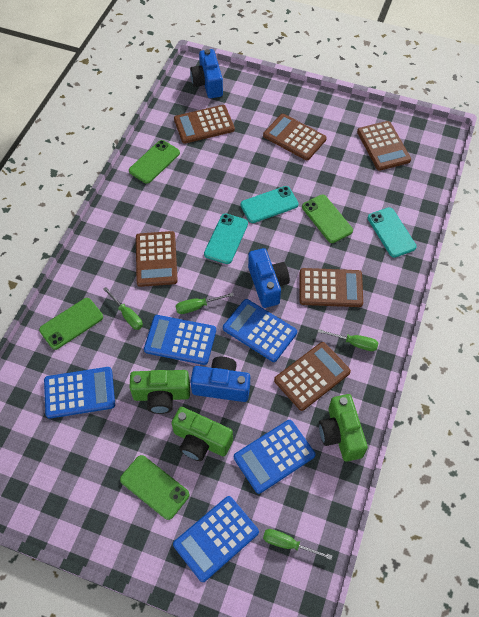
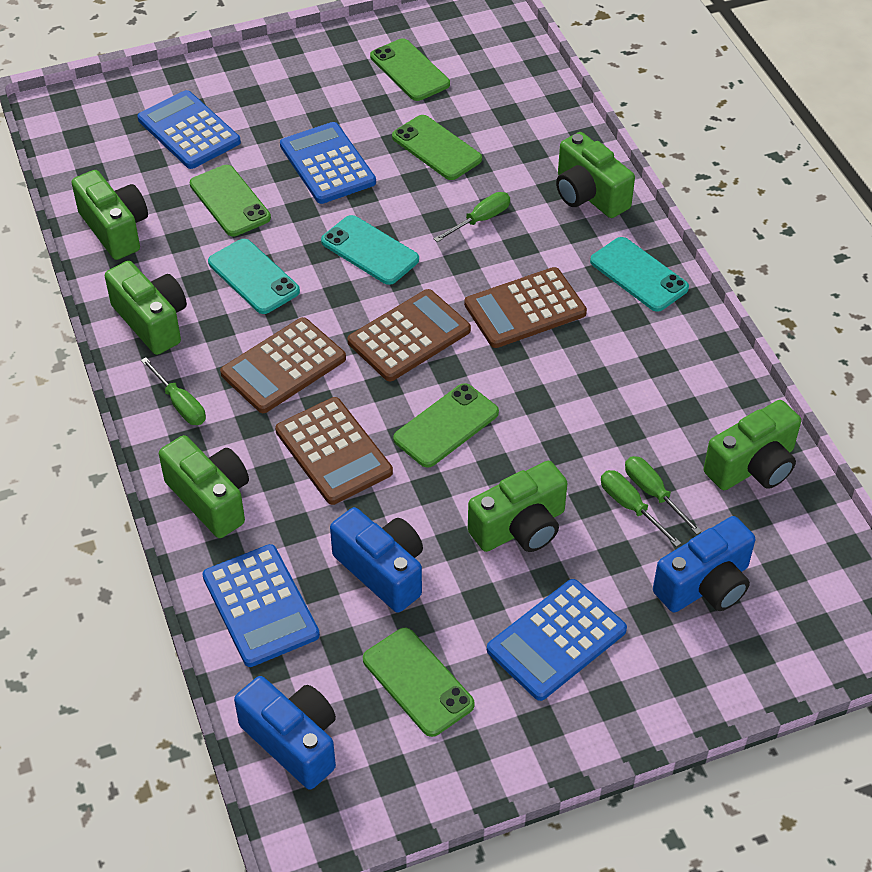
blue calculator: 5 -> 4
brown calculator: 6 -> 4
green camera: 3 -> 6
green phone: 4 -> 5

